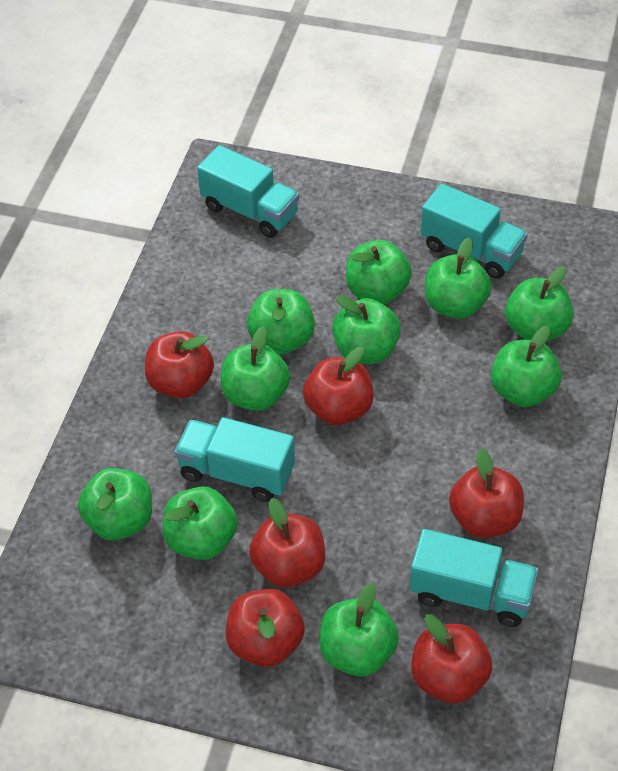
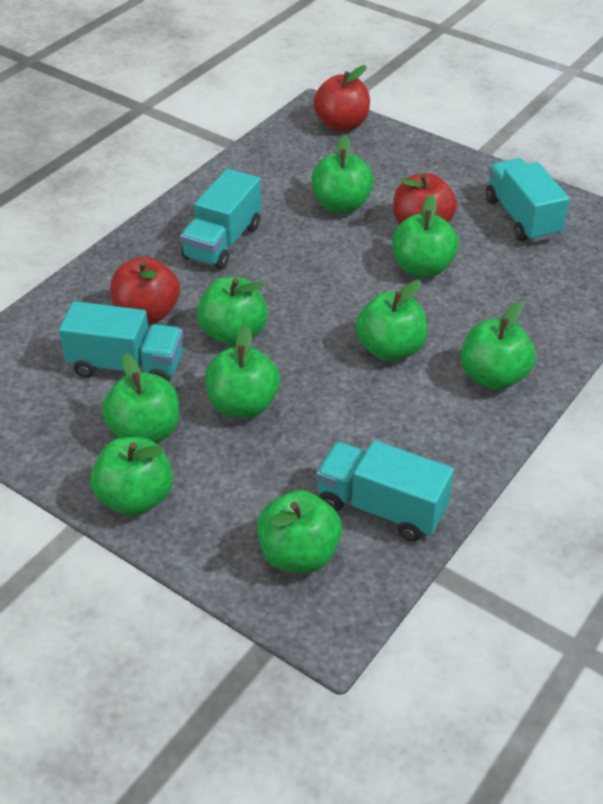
green apple: 10 -> 9
red apple: 6 -> 3

